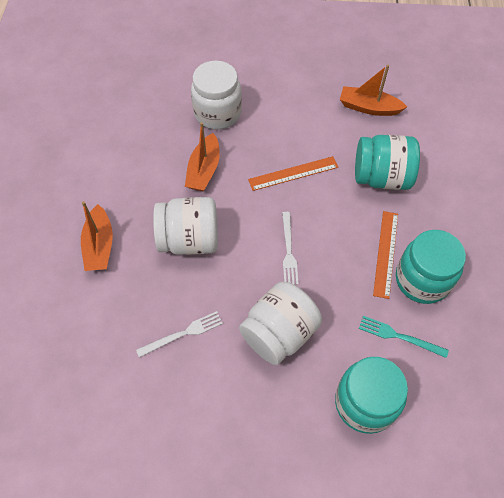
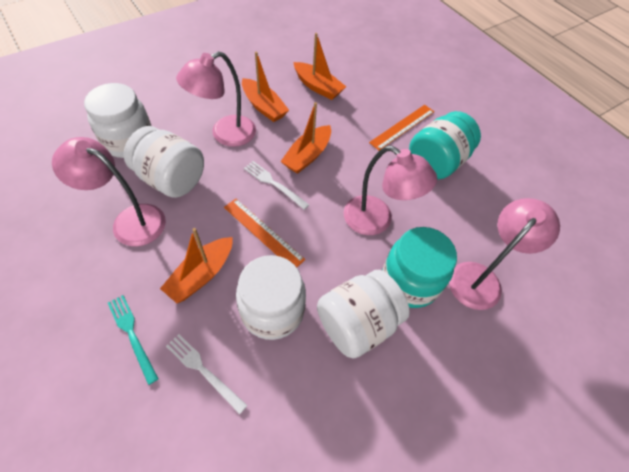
orange boat: 3 -> 4
pink lamp: 0 -> 4
turquoise jar: 3 -> 2
white jar: 3 -> 4

